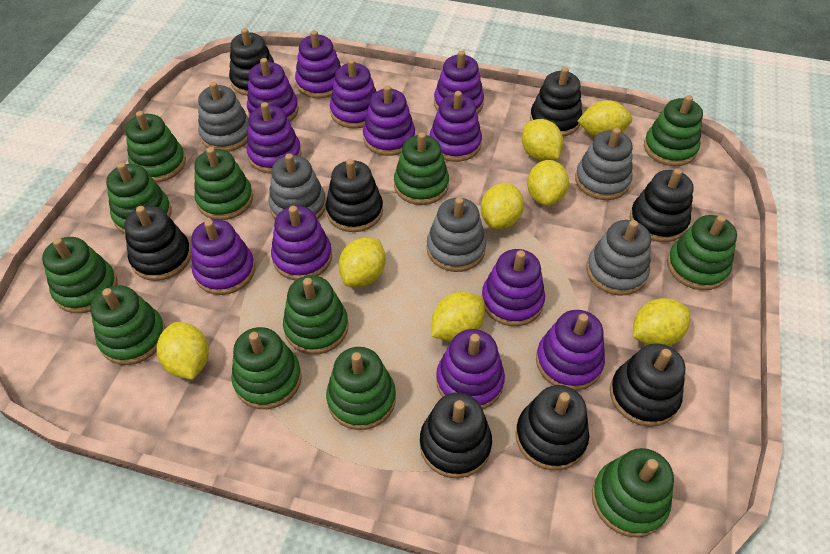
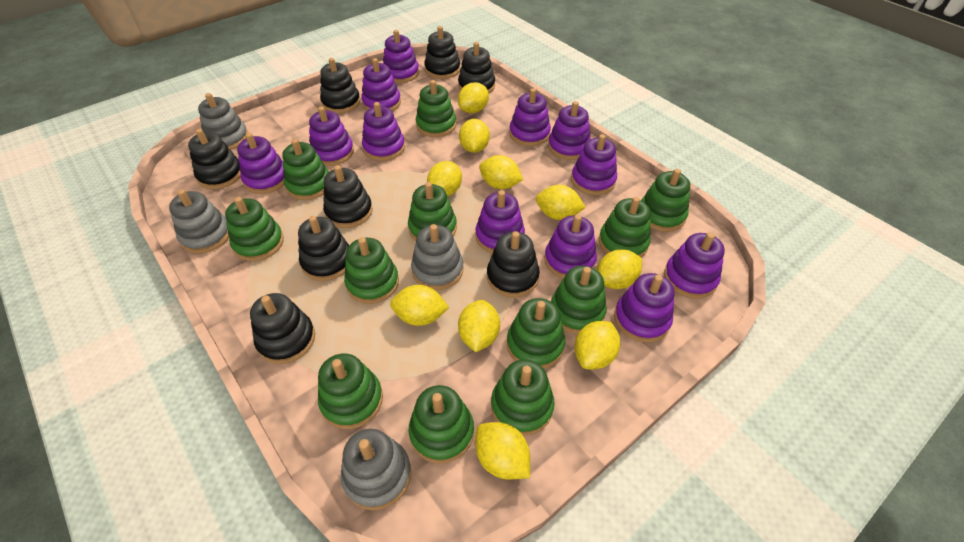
grey stacking toy: 5 -> 4
yellow lemon: 8 -> 10

